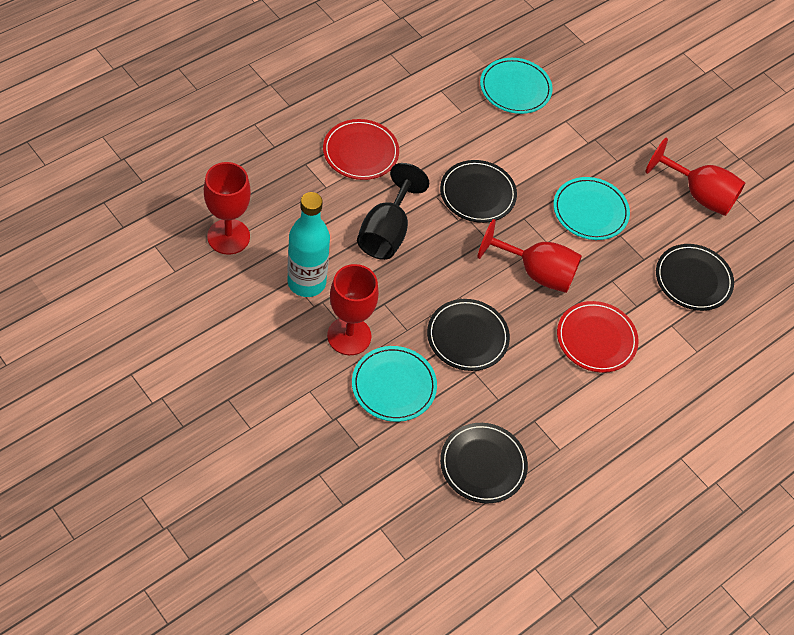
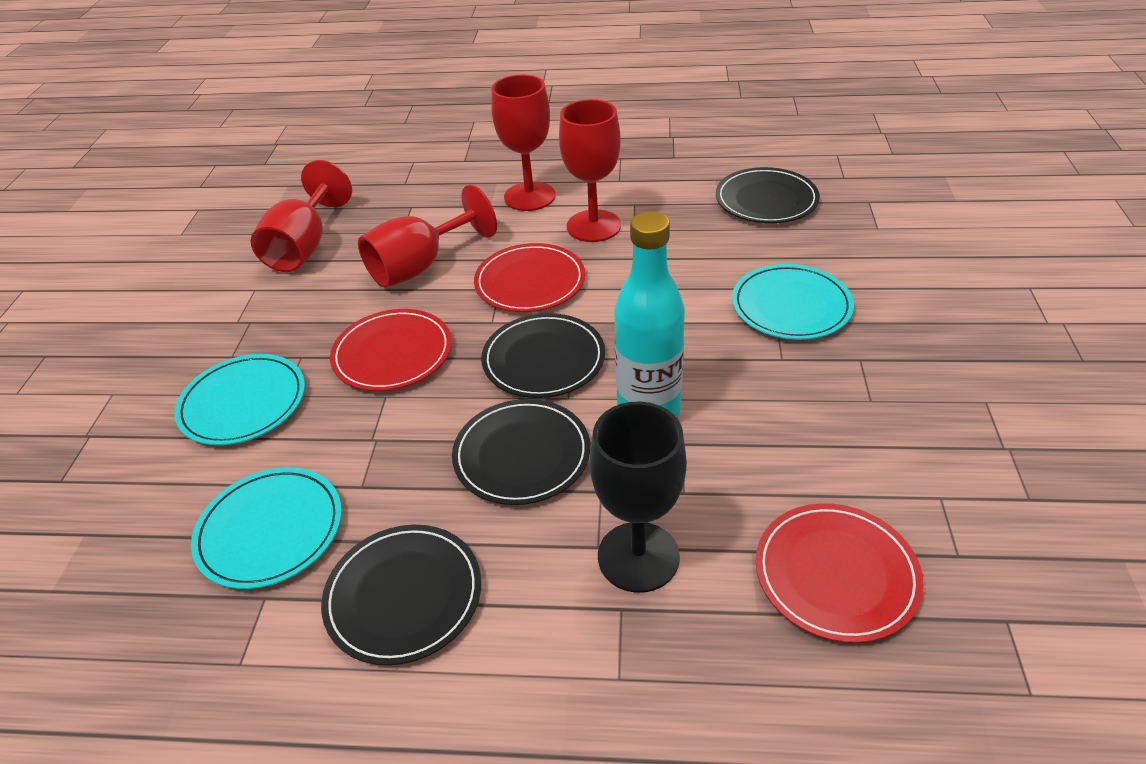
red plate: 2 -> 3

